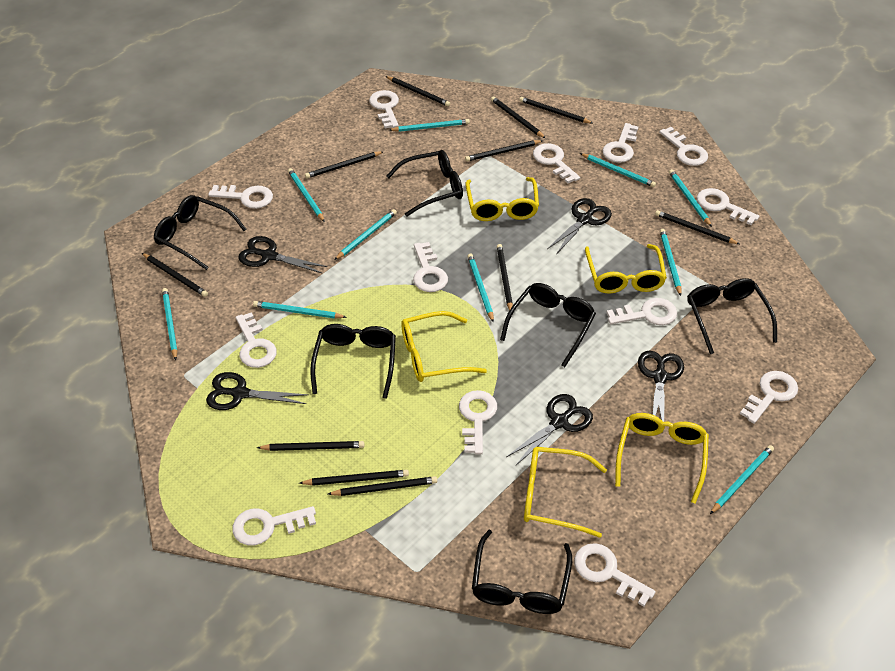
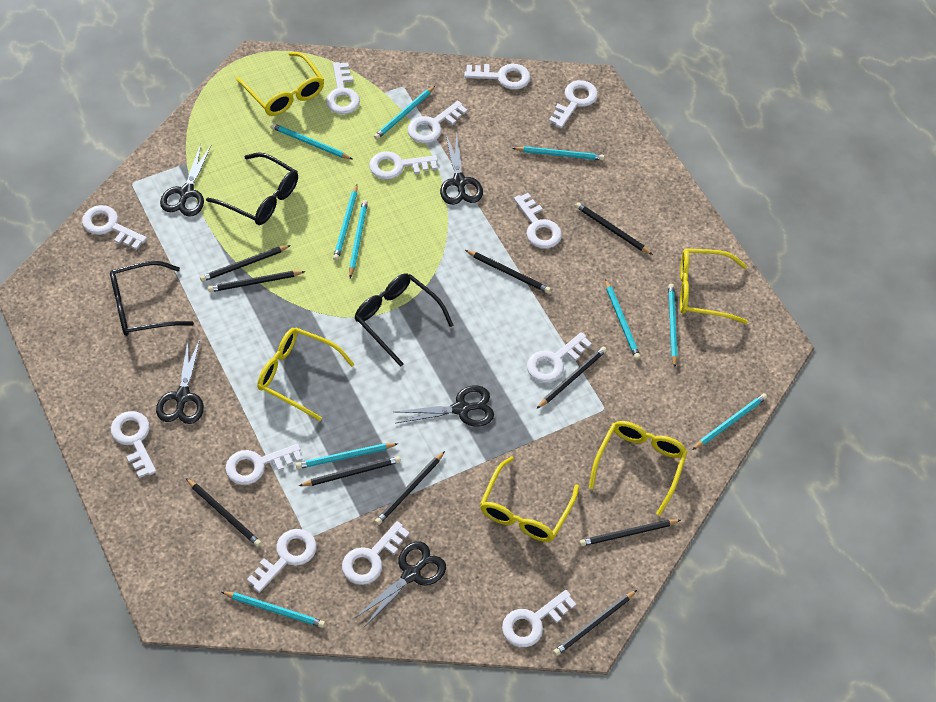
black glasses: 6 -> 3
black pencil: 11 -> 10

